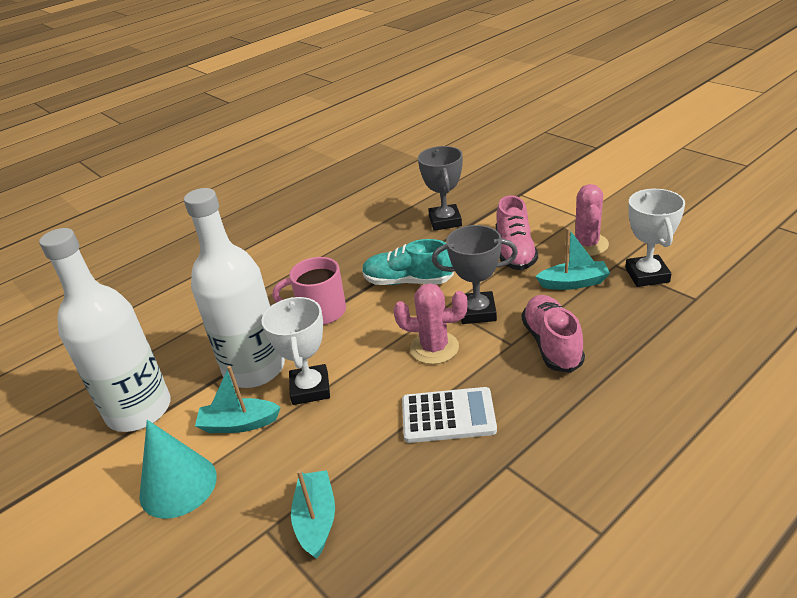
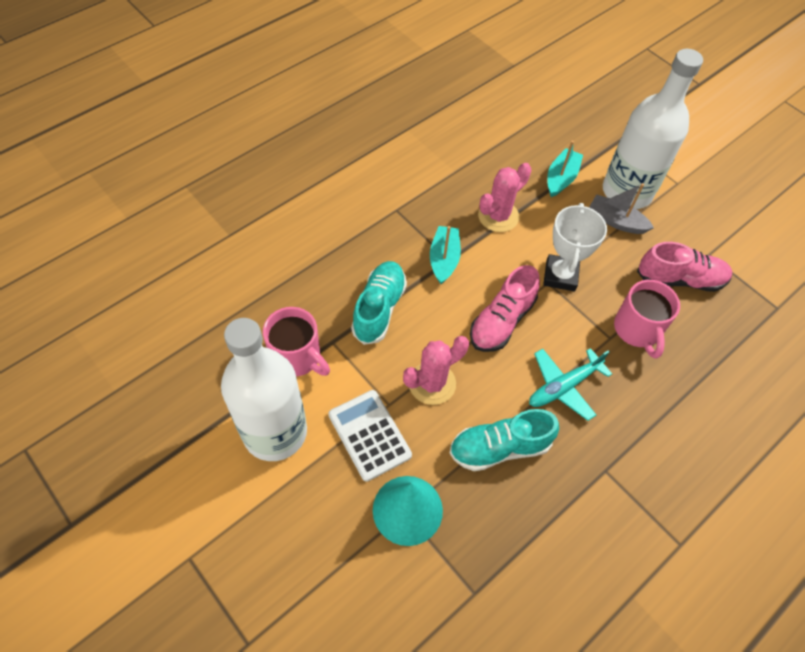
grey boat: 0 -> 1
grey trophy: 2 -> 0
pink mug: 1 -> 2
turquoise boat: 3 -> 2
turquoise plane: 0 -> 1
turquoise shoe: 1 -> 2
white trophy: 2 -> 1

